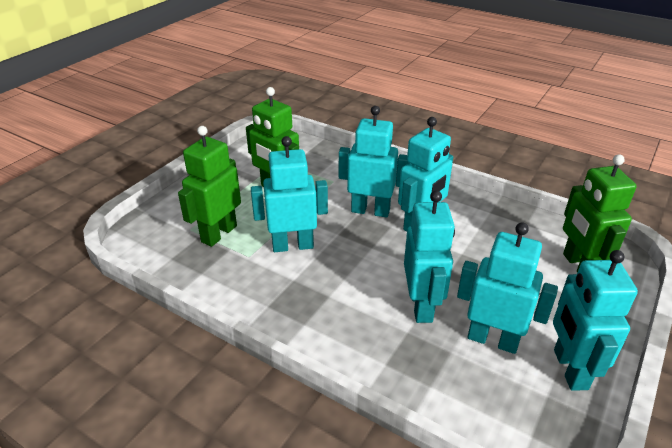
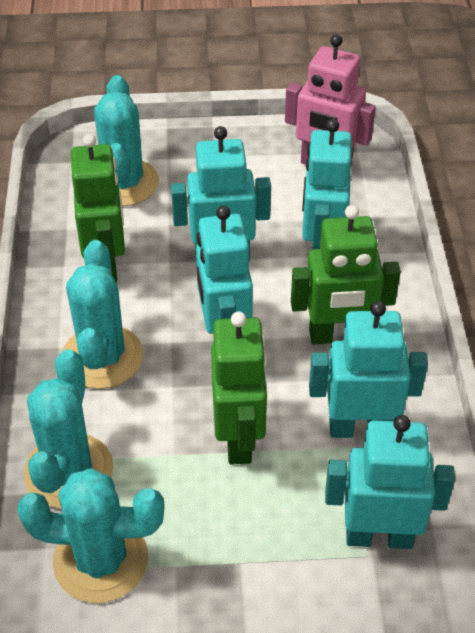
pink robot: 0 -> 1
turquoise cactus: 0 -> 4
turquoise robot: 6 -> 5

